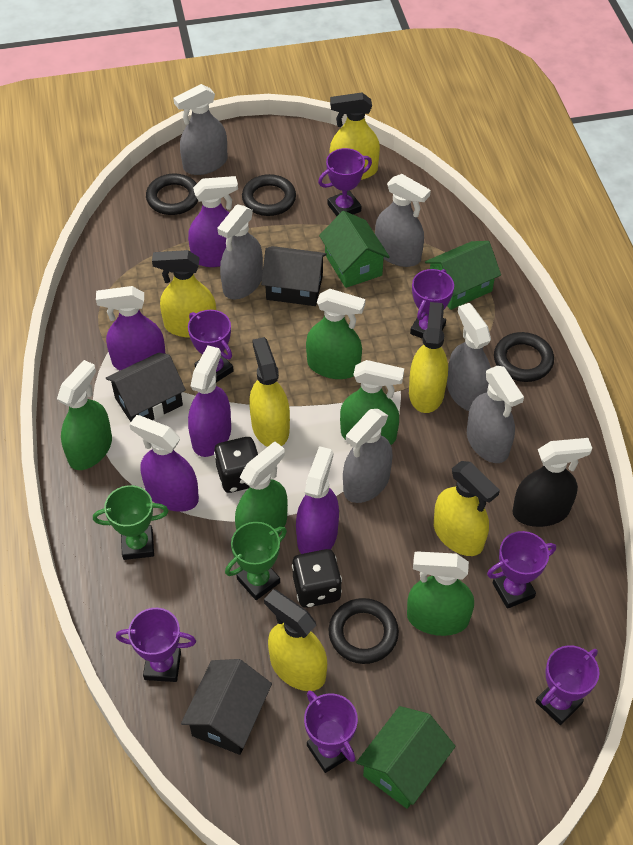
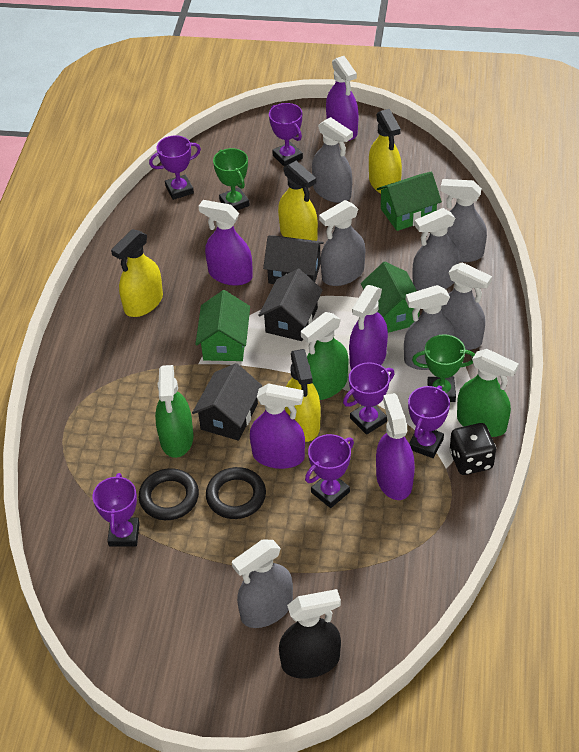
black dice: 2 -> 1
black ring: 4 -> 2
green spray bottle: 5 -> 3
grey spray bottle: 6 -> 7
purple trophy: 7 -> 6
yellow spray bottle: 6 -> 4

